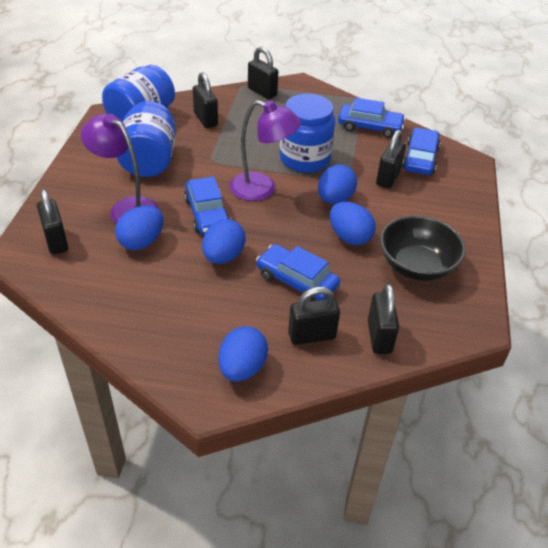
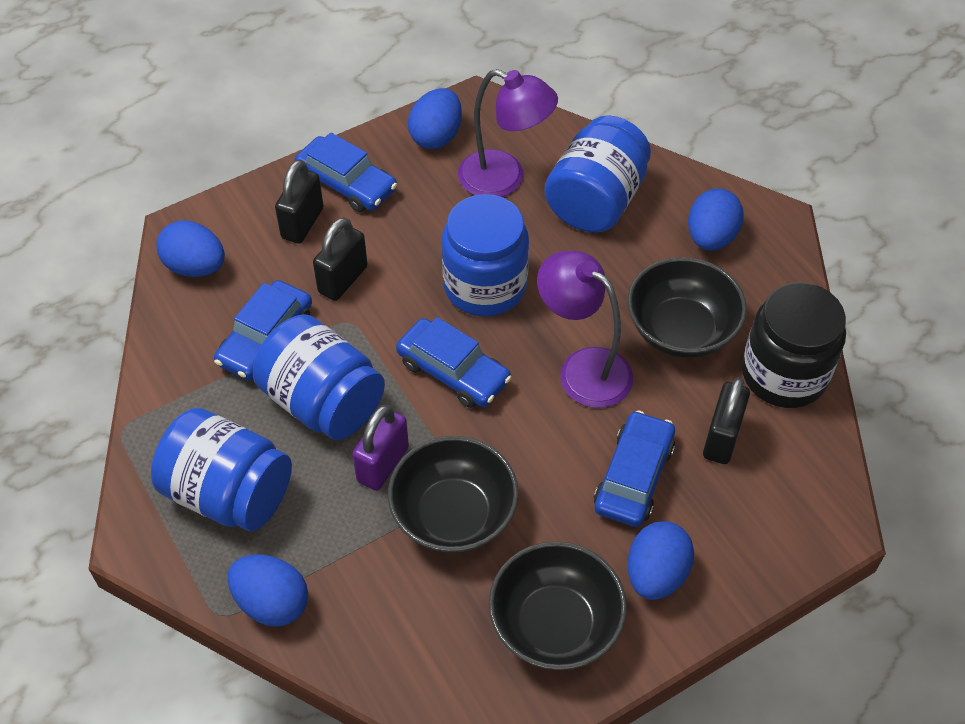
black bowl: 1 -> 3
black jar: 0 -> 1
black padlock: 6 -> 3
blue jar: 3 -> 4
purple padlock: 0 -> 1

